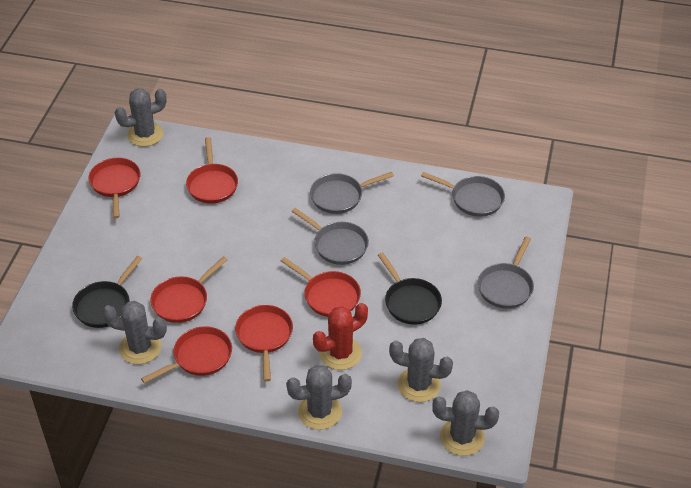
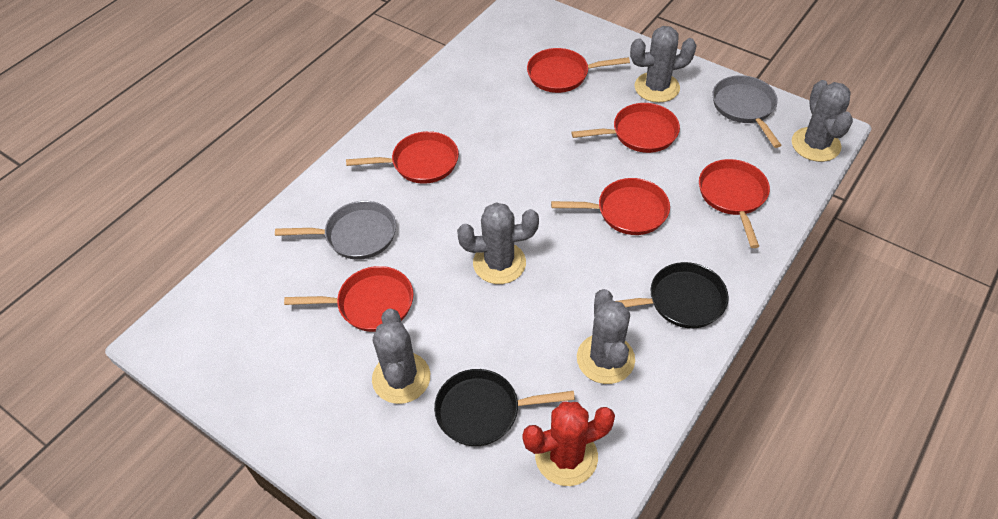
grey pan: 4 -> 2

